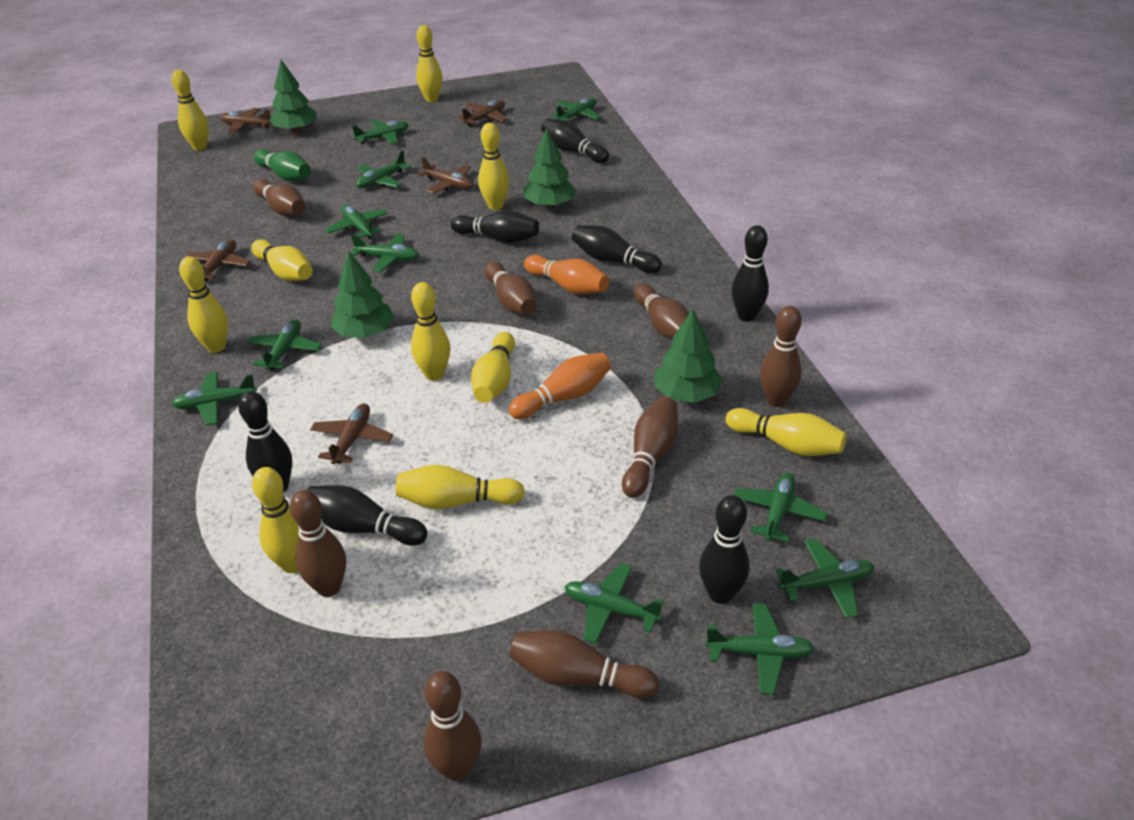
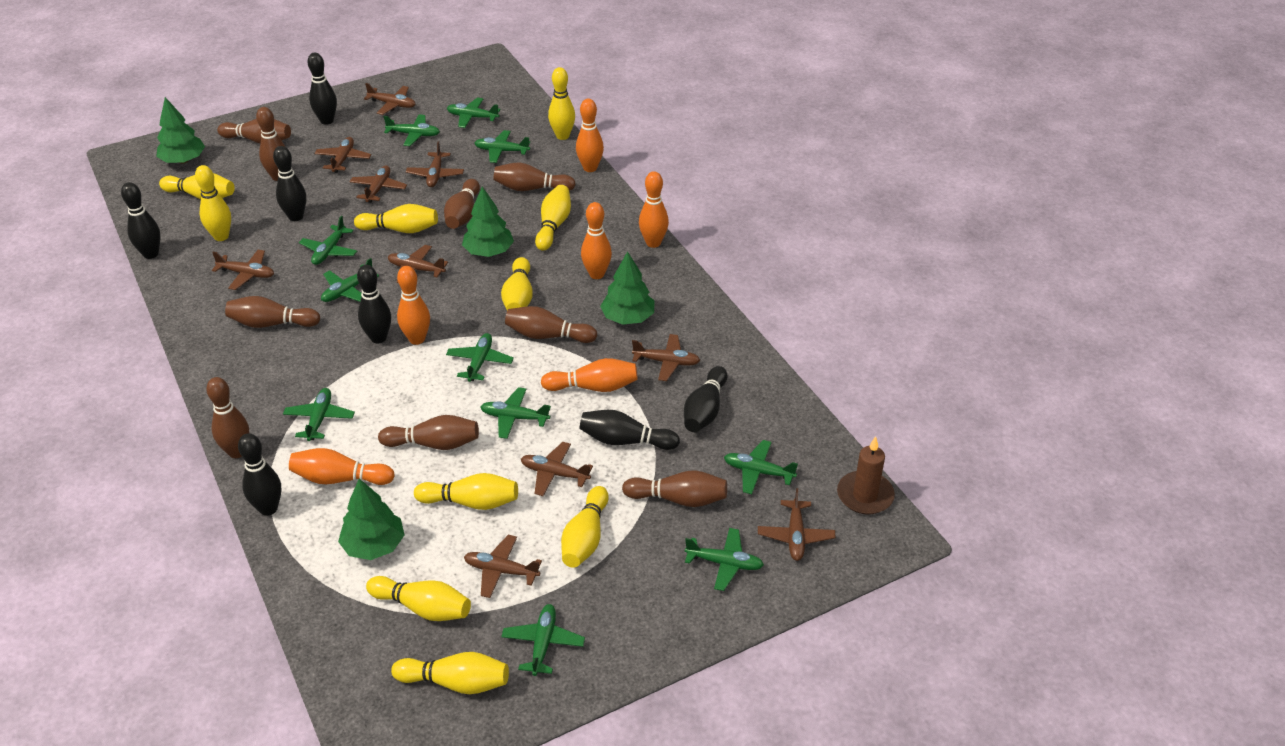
brown bowling pin: 8 -> 9
brown candle: 0 -> 1
brown plane: 5 -> 10
green bowling pin: 1 -> 0
orange bowling pin: 2 -> 6

